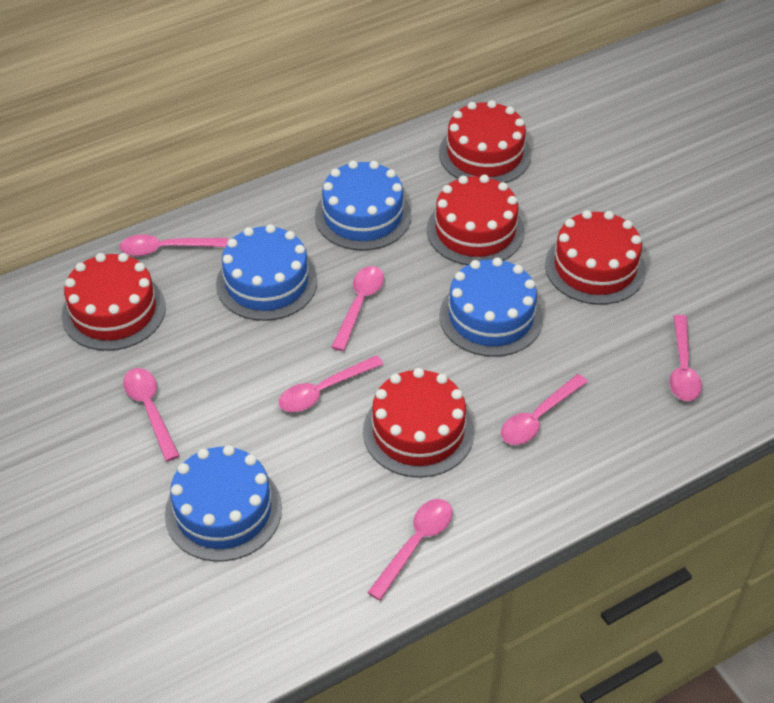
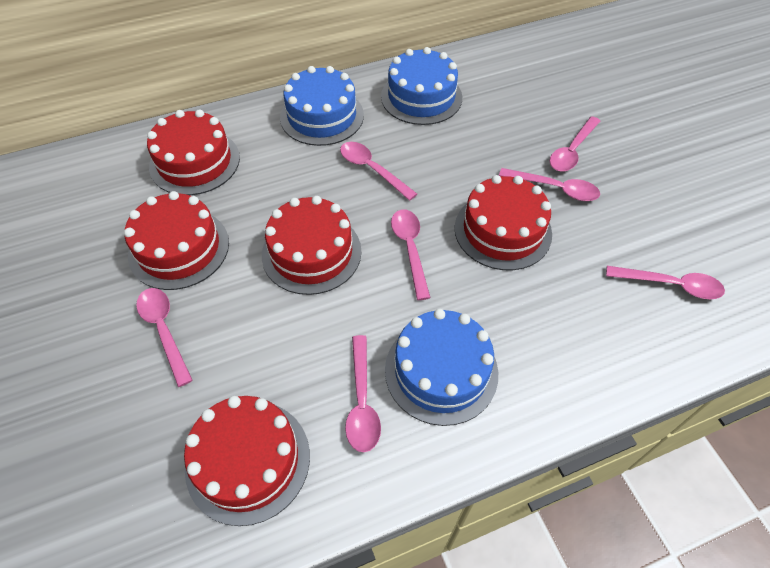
blue cake: 4 -> 3

